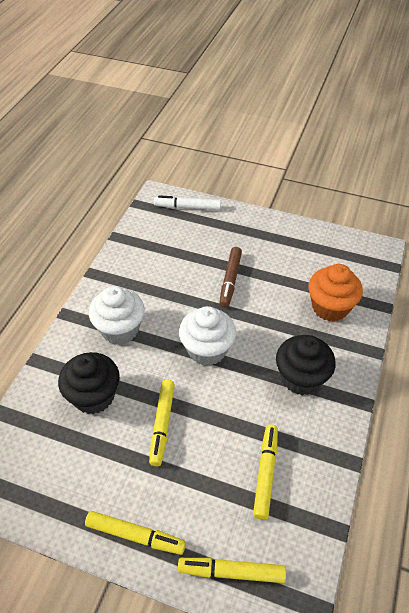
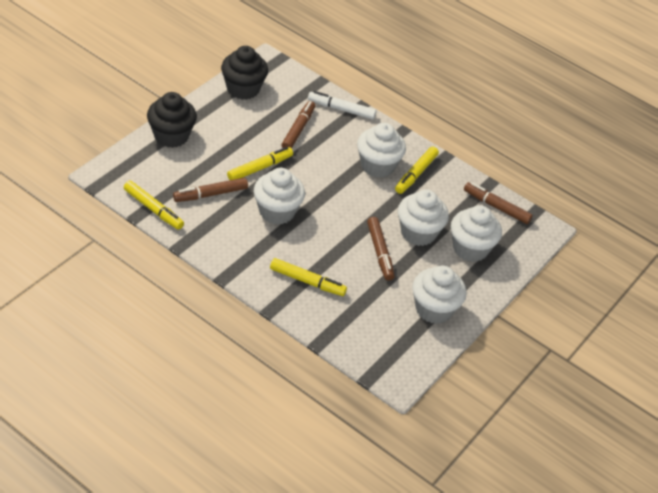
brown marker: 1 -> 4
orange cupcake: 1 -> 0
white cupcake: 2 -> 5

